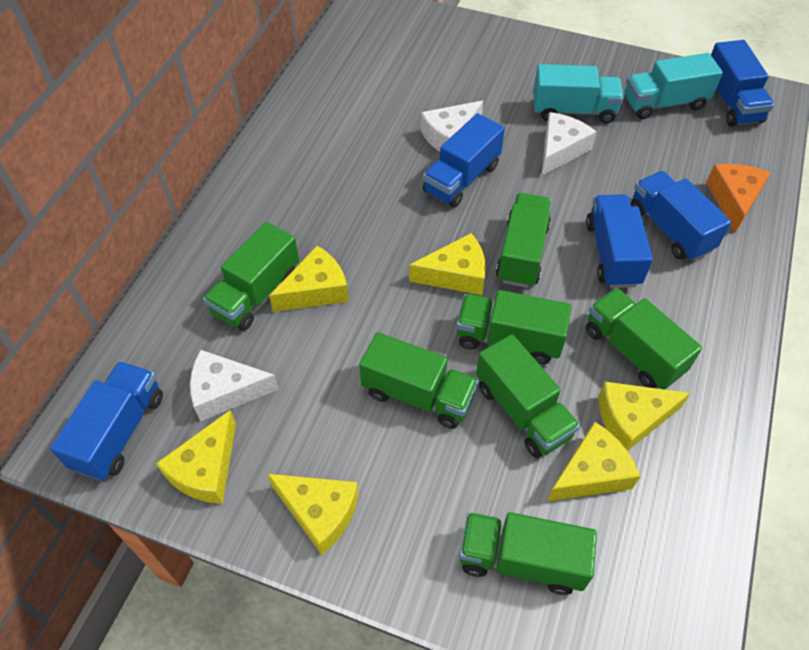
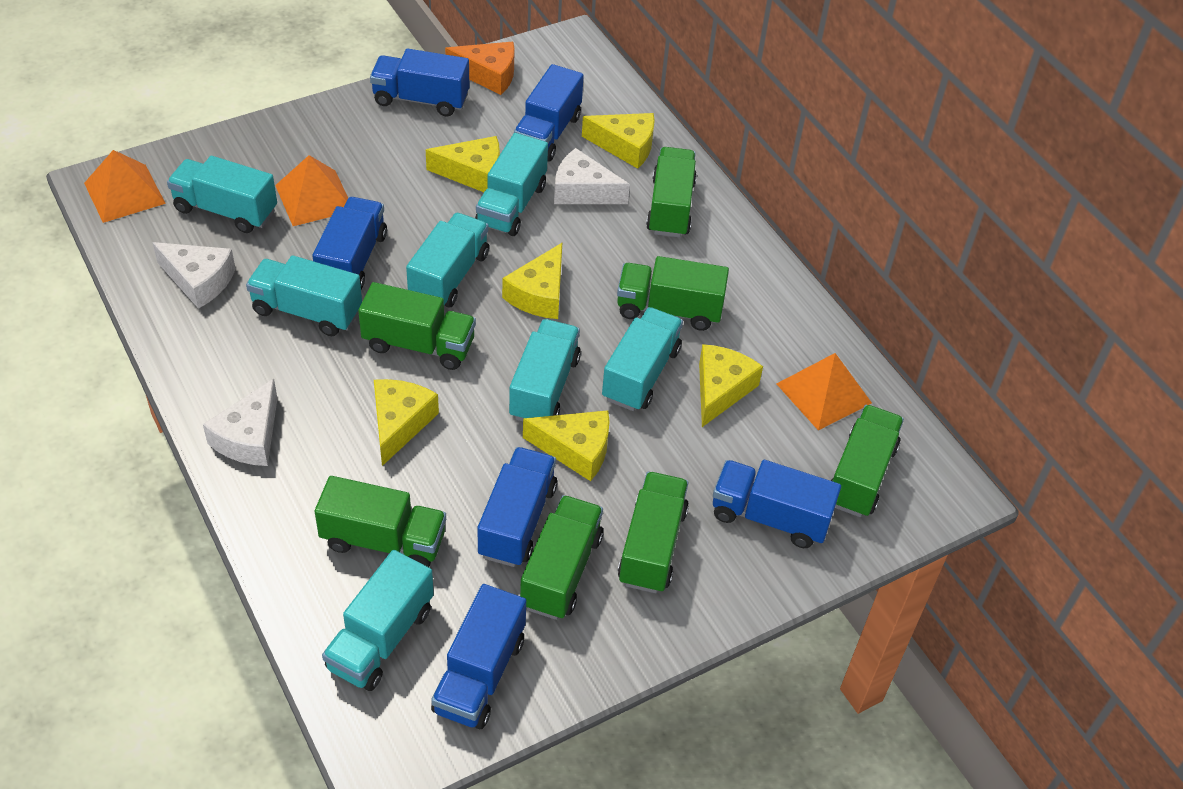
blue truck: 5 -> 6
orange pyramid: 0 -> 3
turquoise truck: 2 -> 7

